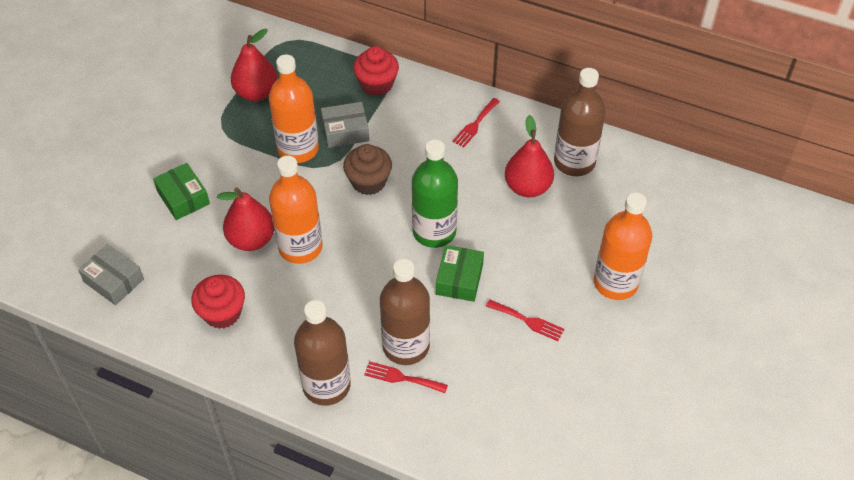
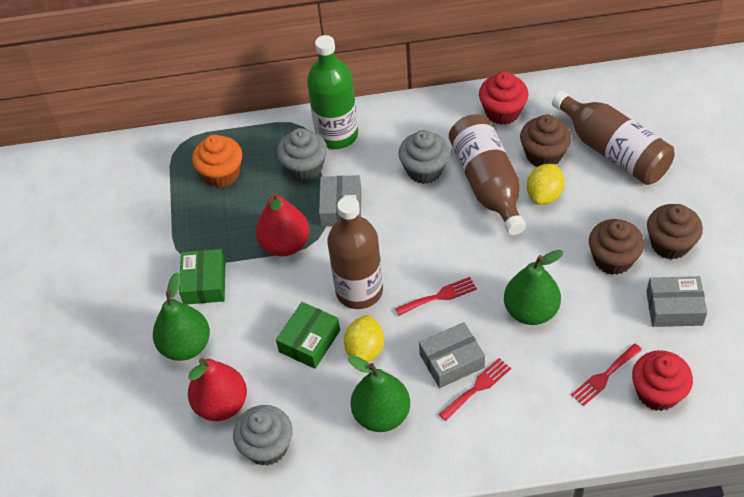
brown cupcake: 1 -> 3
green pear: 0 -> 3
grey box: 2 -> 3
grey cupcake: 0 -> 3
orange bottle: 3 -> 0
orange cupcake: 0 -> 1
red pear: 3 -> 2
yellow lemon: 0 -> 2

